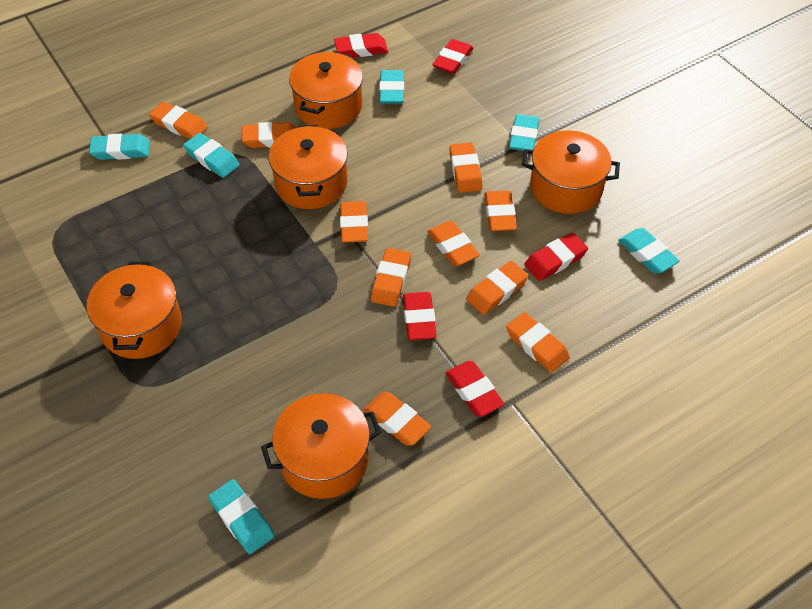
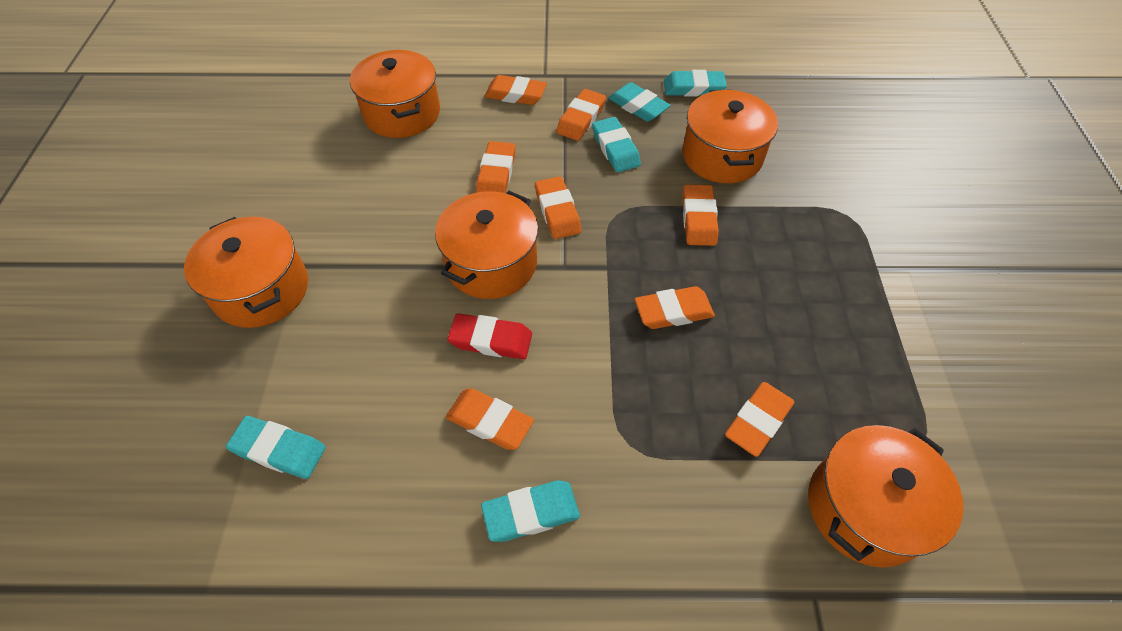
orange eraser: 10 -> 8
red eraser: 5 -> 1
turquoise eraser: 6 -> 5

